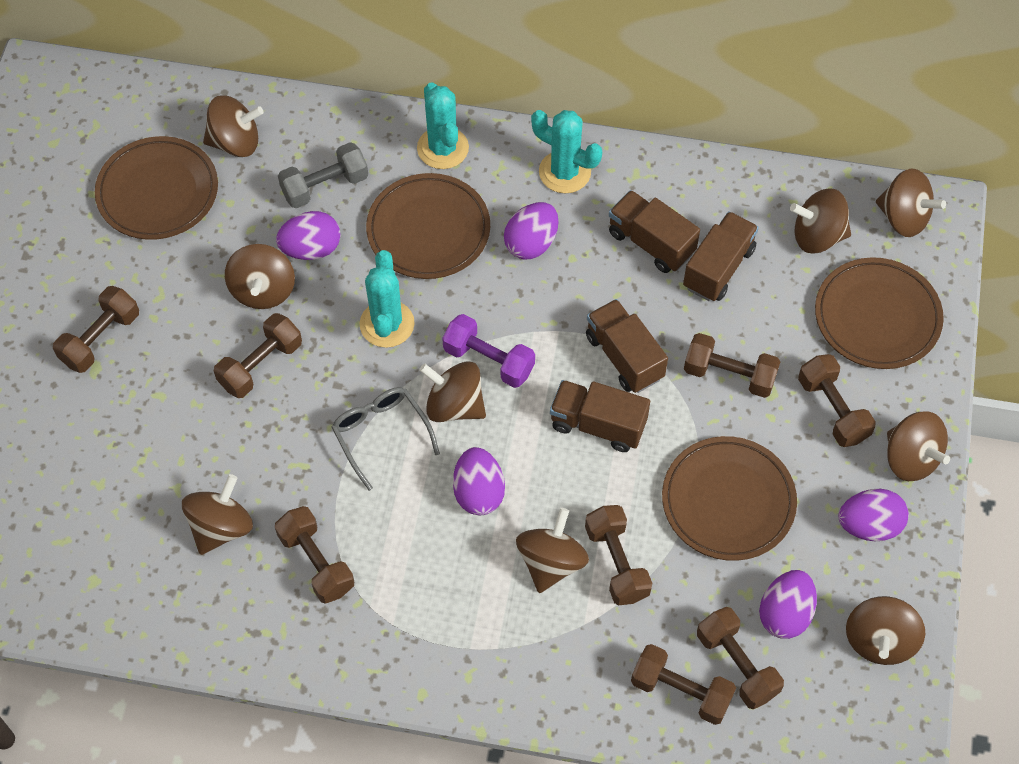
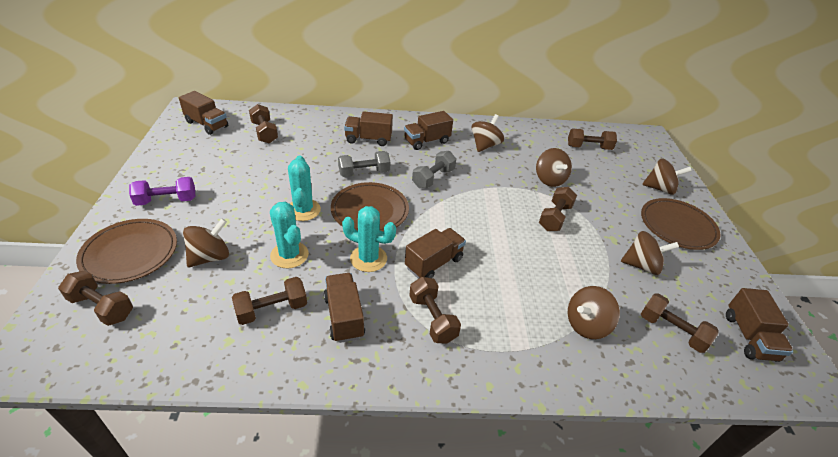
brown dumbbell: 8 -> 7
brown plate: 4 -> 3
brown spinning top: 9 -> 6
brown truck: 4 -> 6
grey dumbbell: 1 -> 2
grey glasses: 1 -> 0
purple egg: 5 -> 0

